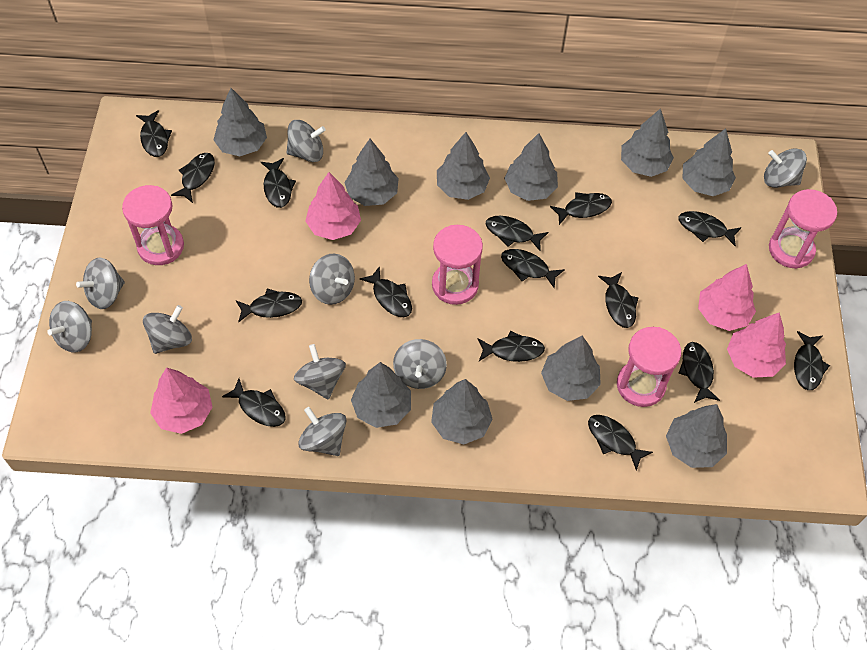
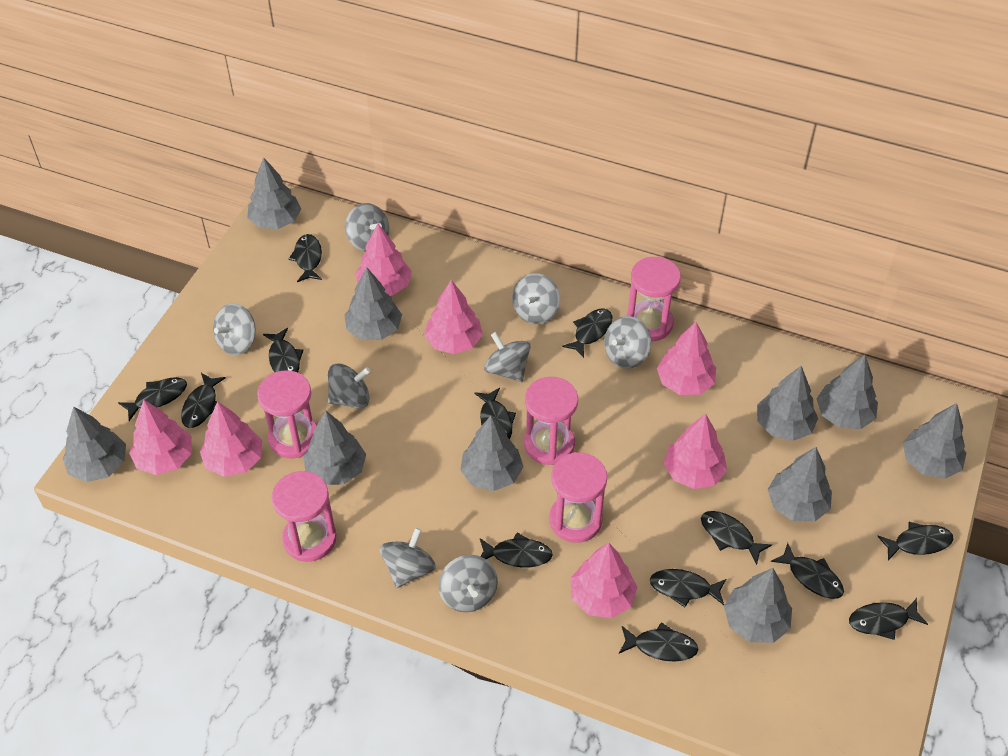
black fish: 15 -> 13
grey spinning top: 9 -> 8
pink hourglass: 4 -> 5
pink tree: 4 -> 7

